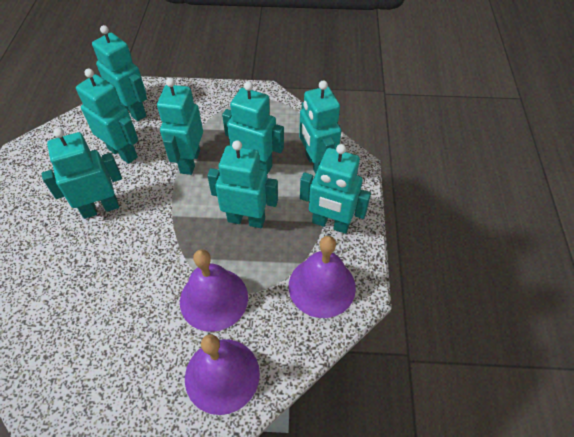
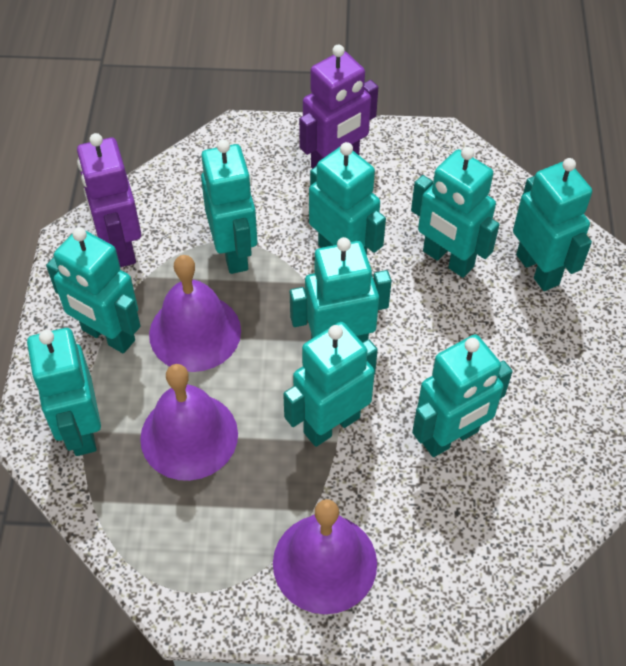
purple robot: 0 -> 2
turquoise robot: 8 -> 9

